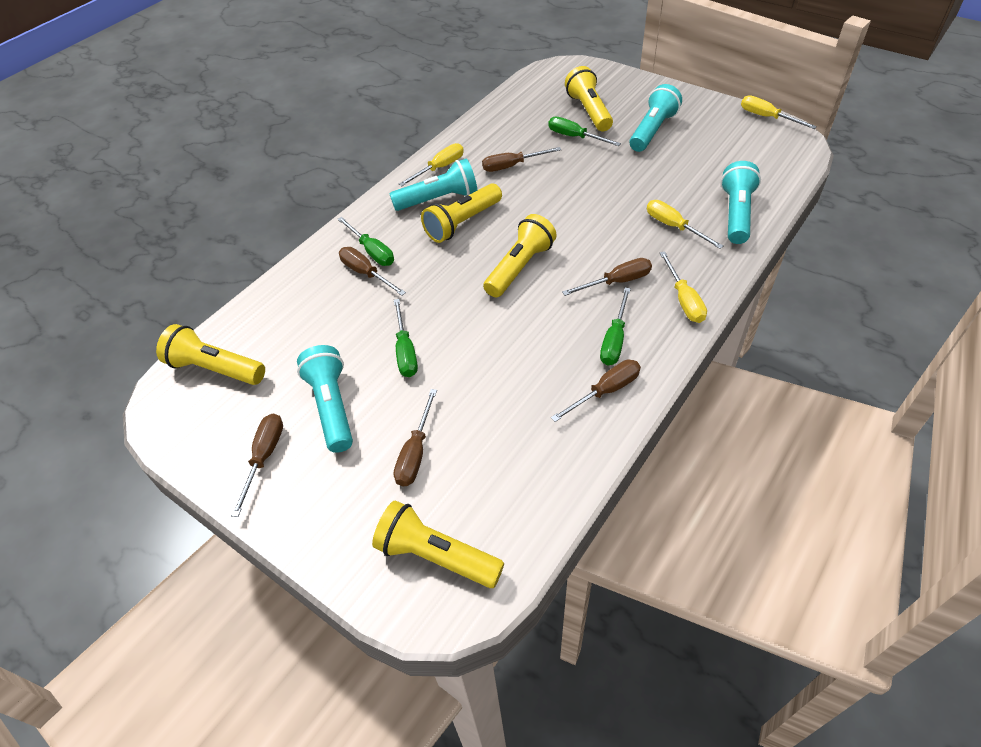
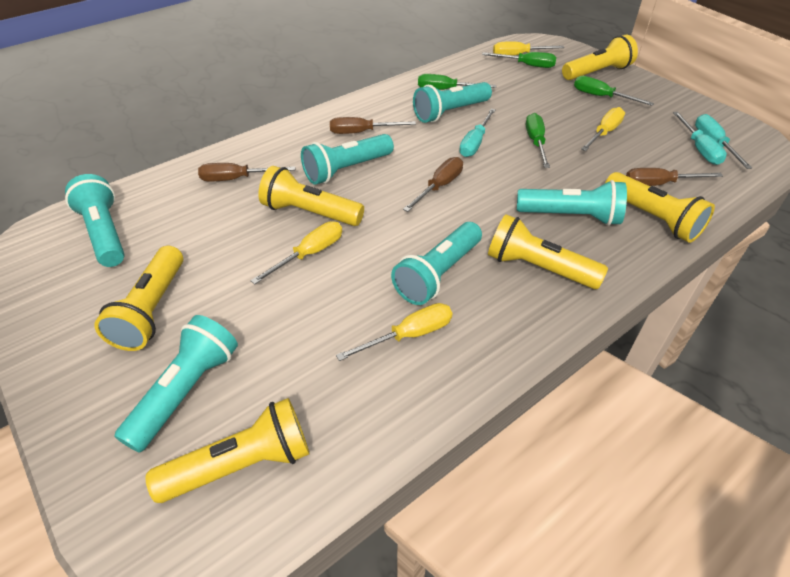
brown screwdriver: 6 -> 4
turquoise flashlight: 4 -> 6
turquoise screwdriver: 0 -> 3
yellow flashlight: 5 -> 6

